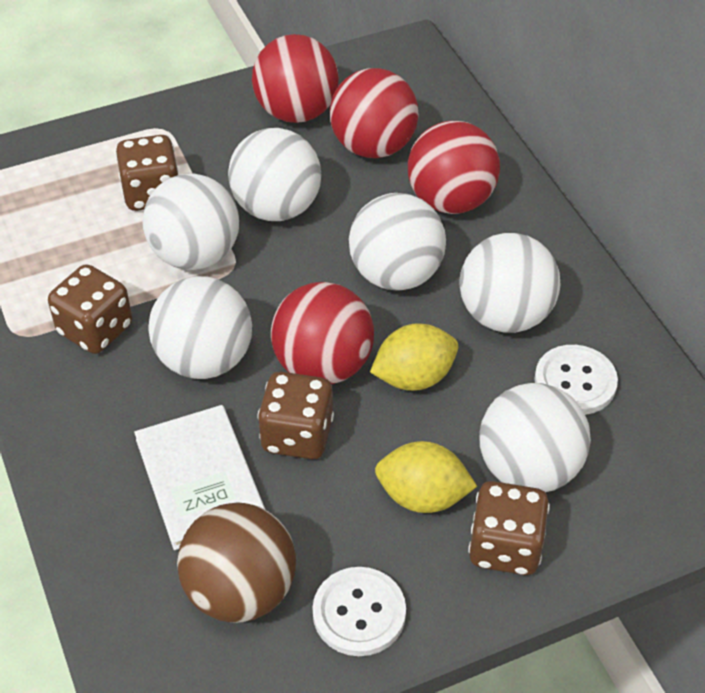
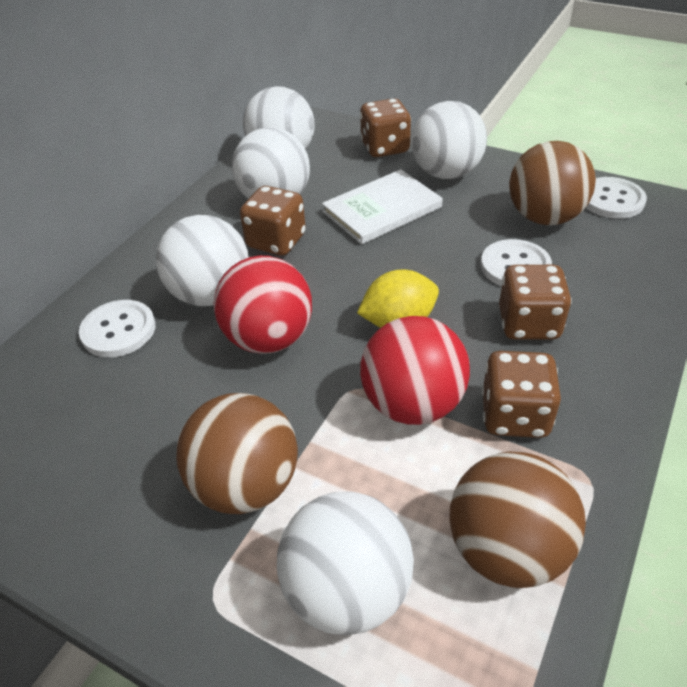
brown ball: 1 -> 3
red ball: 4 -> 2
white ball: 6 -> 5
white button: 2 -> 3
yellow lemon: 2 -> 1

